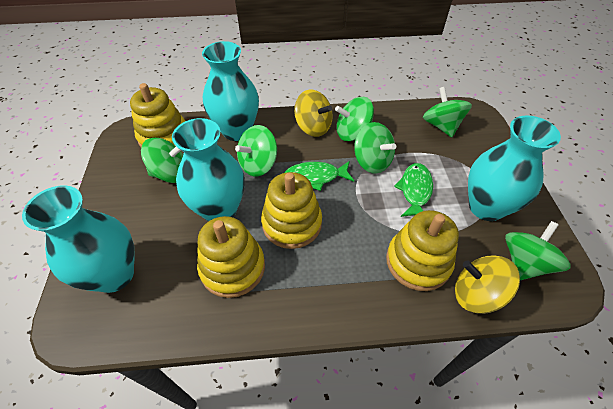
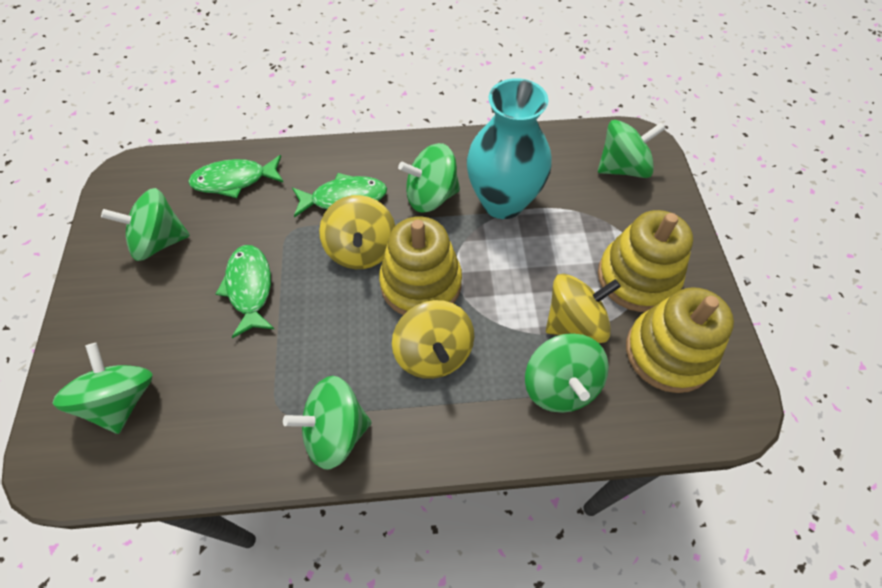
green fish: 2 -> 3
turquoise vase: 4 -> 1
yellow spinning top: 2 -> 3
yellow stacking toy: 4 -> 3

